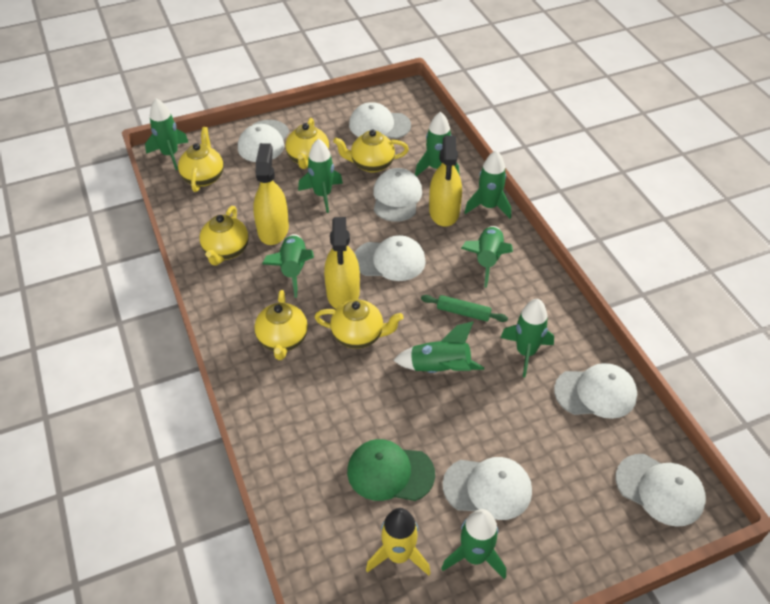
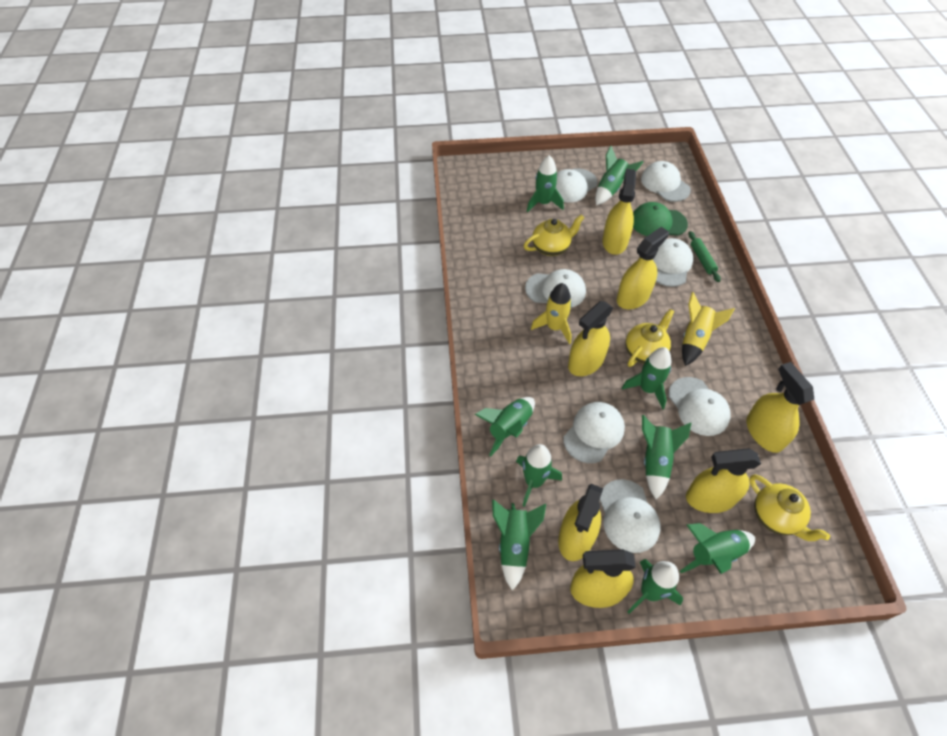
yellow rocket: 1 -> 2
yellow spray bottle: 3 -> 7
yellow teapot: 6 -> 3

